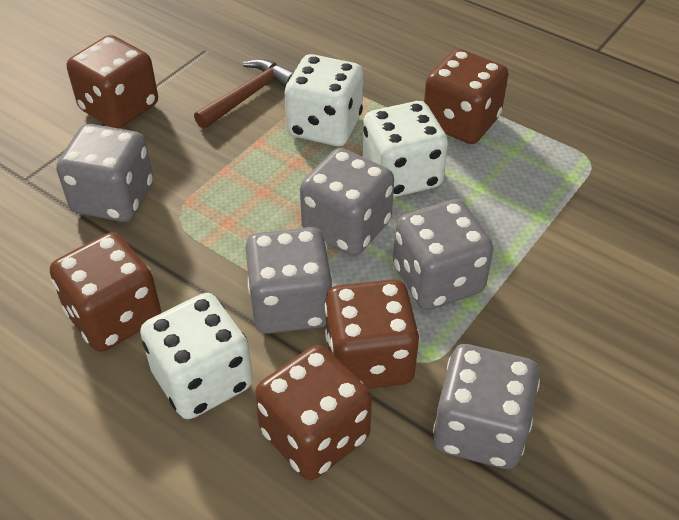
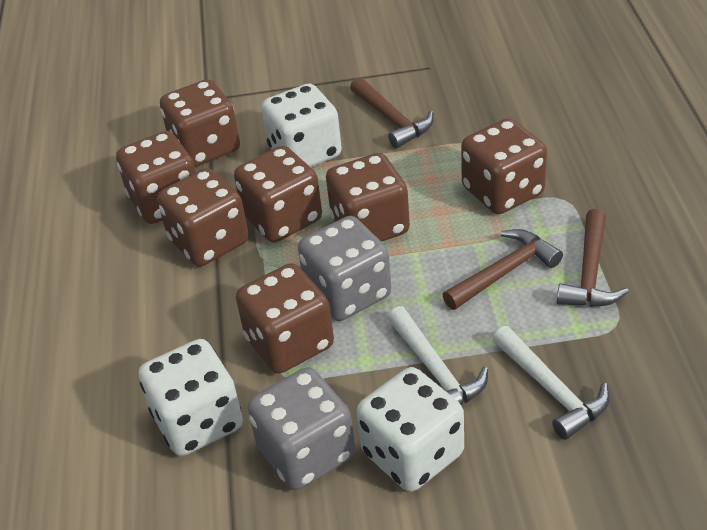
brown dice: 5 -> 7
brown hammer: 1 -> 3
grey dice: 5 -> 2
white hammer: 0 -> 2

